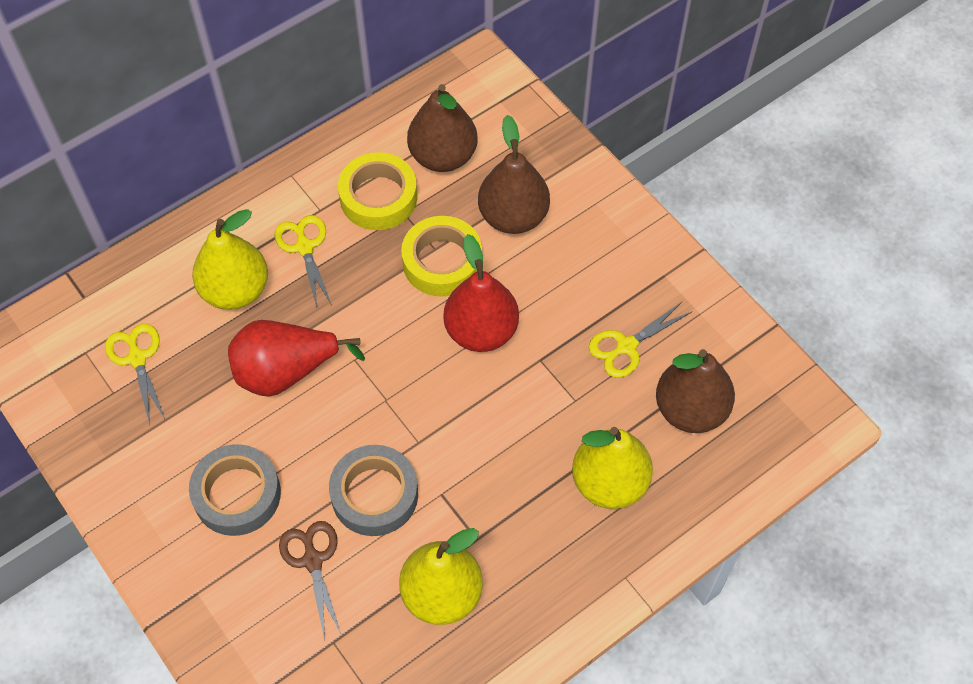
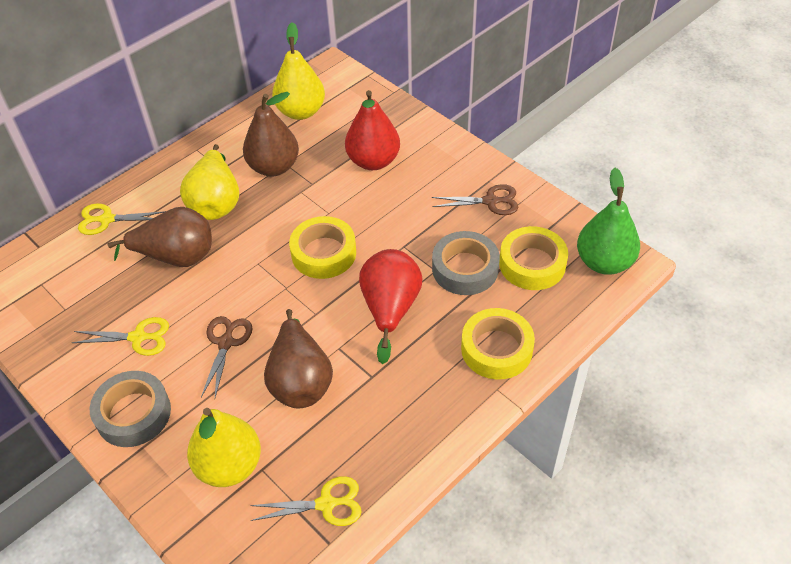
brown scissors: 1 -> 2
green pear: 0 -> 1
yellow tape: 2 -> 3

